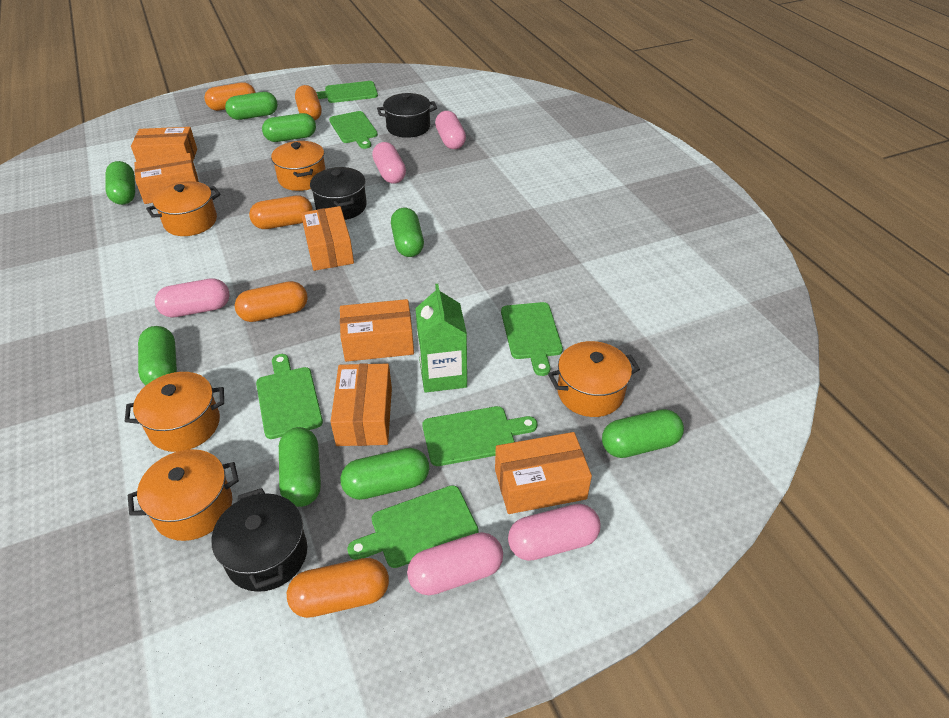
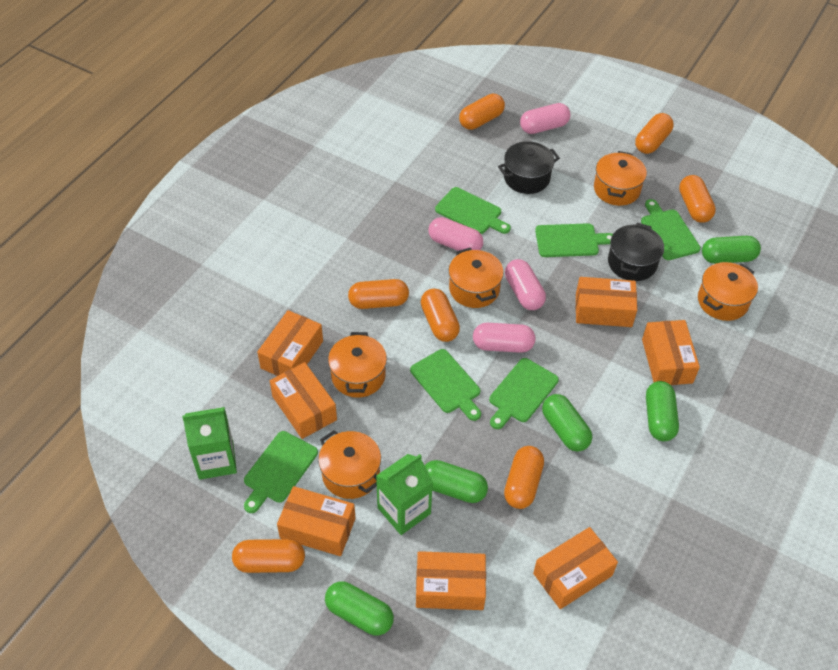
black pot: 3 -> 2
green capsule: 8 -> 5
green carton: 1 -> 2
orange box: 6 -> 7
orange capsule: 5 -> 7
pink capsule: 5 -> 4

